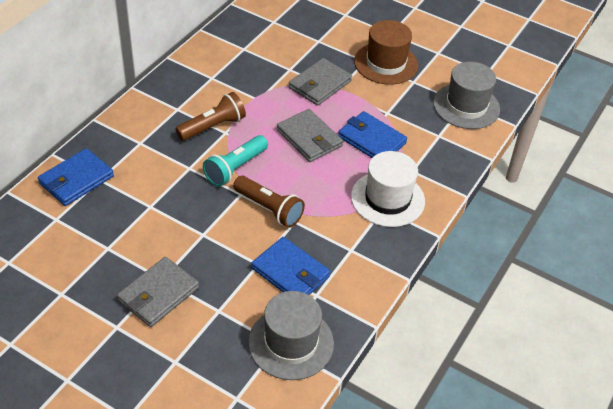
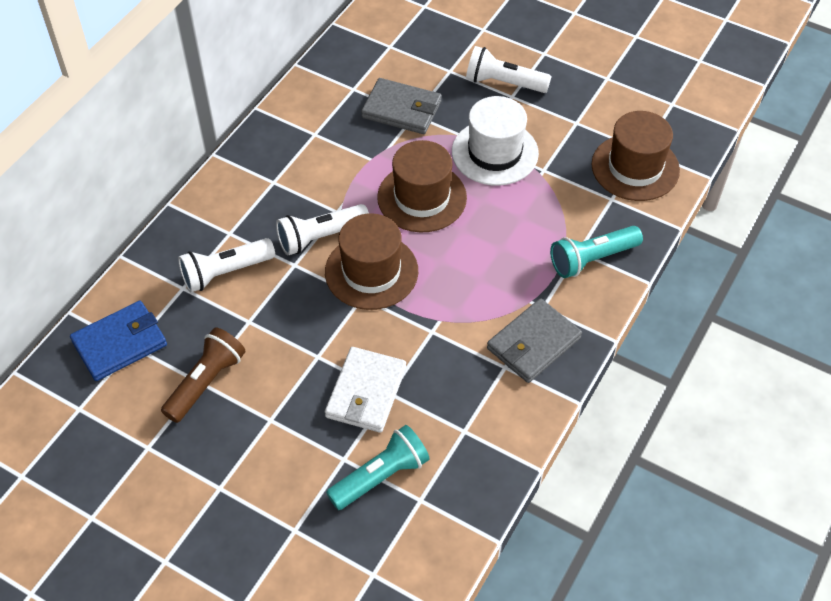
blue wallet: 3 -> 1
brown flashlight: 2 -> 1
brown hat: 1 -> 3
grey hat: 2 -> 0
grey wallet: 3 -> 2
turquoise flashlight: 1 -> 2
white flashlight: 0 -> 3
white wallet: 0 -> 1

